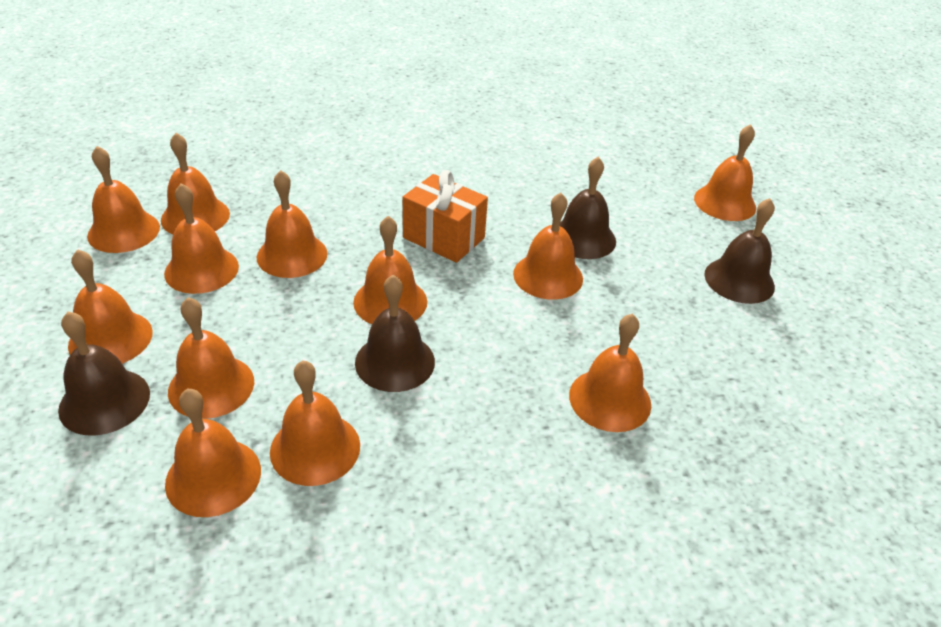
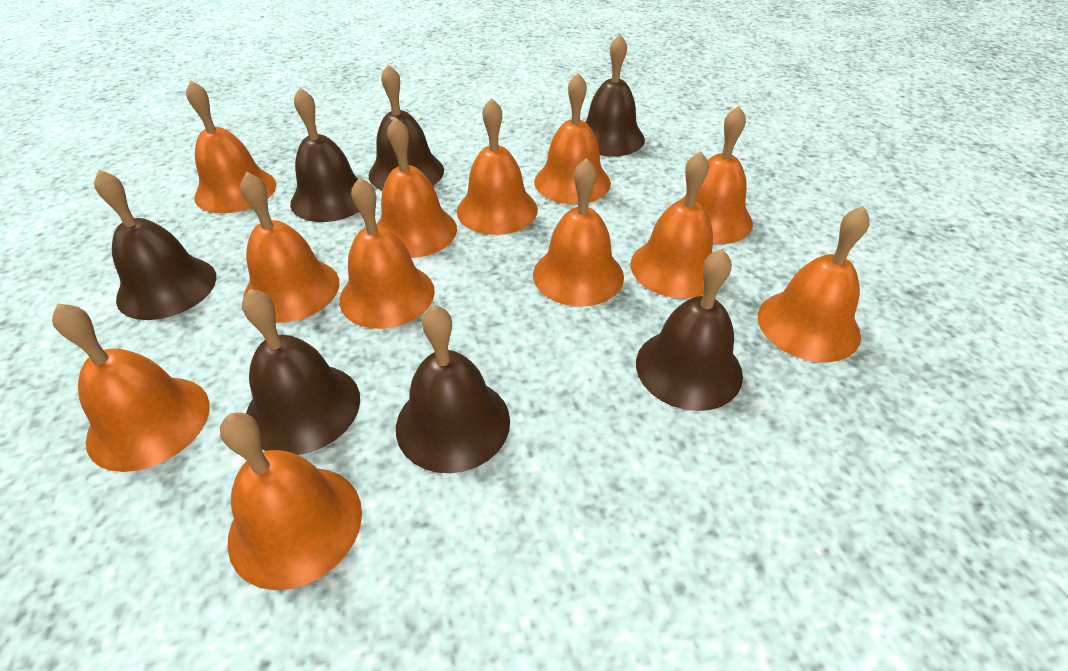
brown bell: 4 -> 7
orange gift: 1 -> 0

